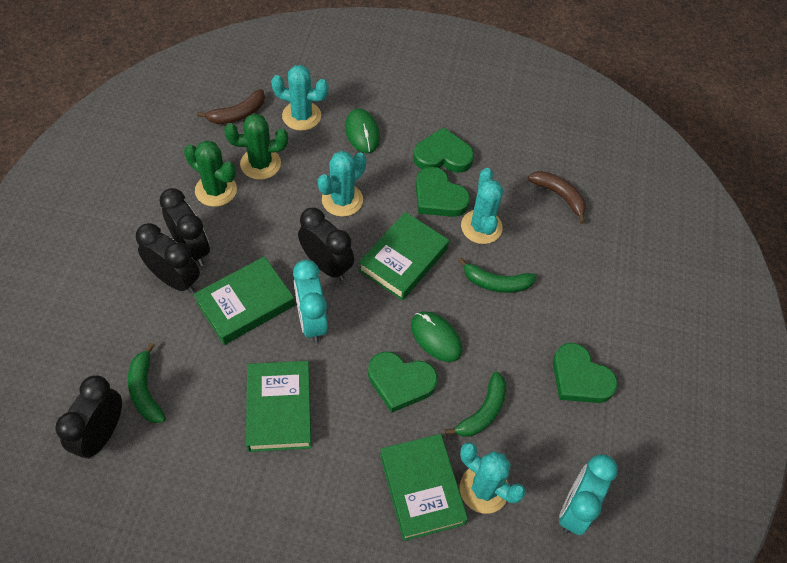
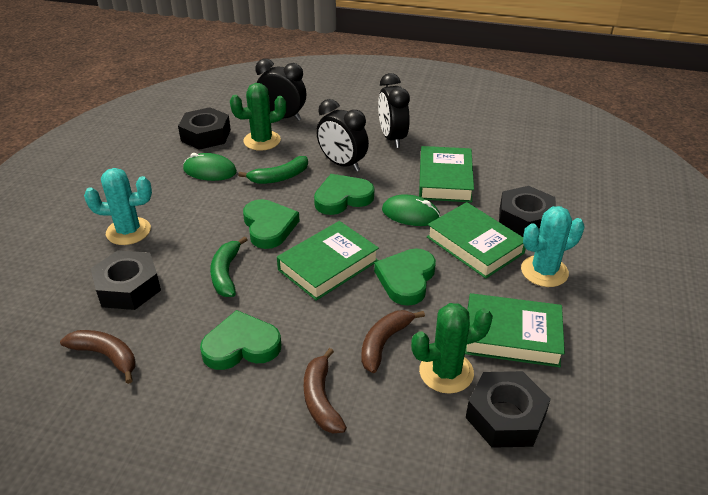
black clock: 4 -> 3
black nut: 0 -> 4
brown banana: 2 -> 3
green banana: 3 -> 2
turquoise cactus: 4 -> 2
turquoise clock: 2 -> 0

